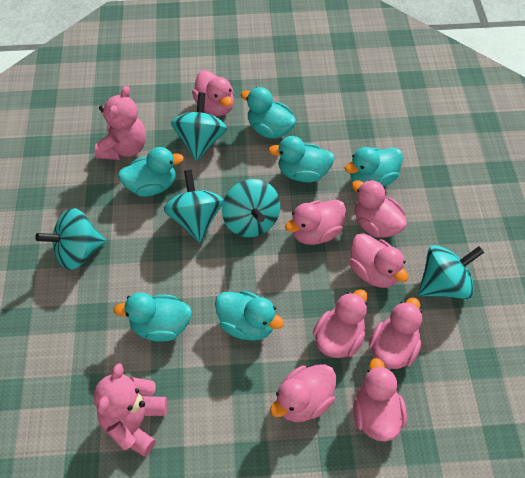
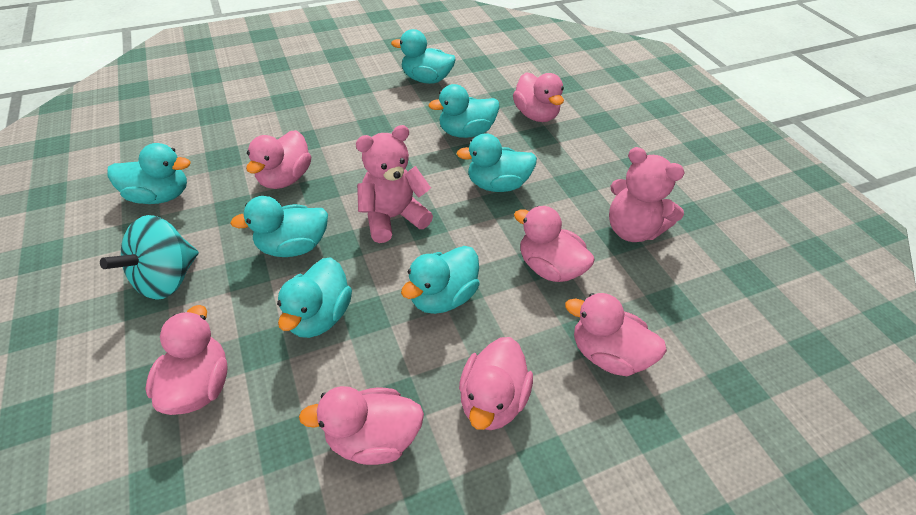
pink duck: 8 -> 7
turquoise duck: 6 -> 7
turquoise spinning top: 5 -> 1

